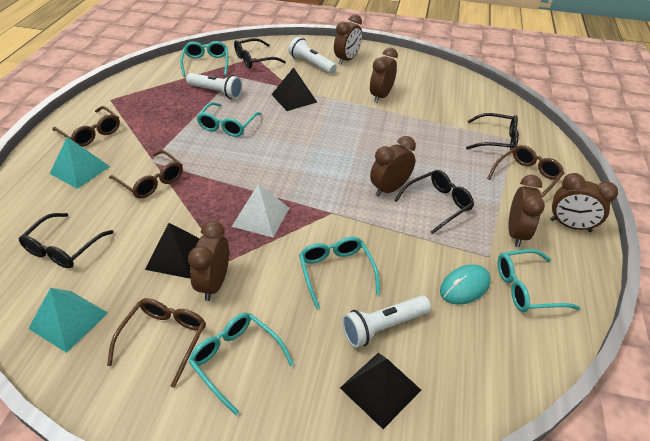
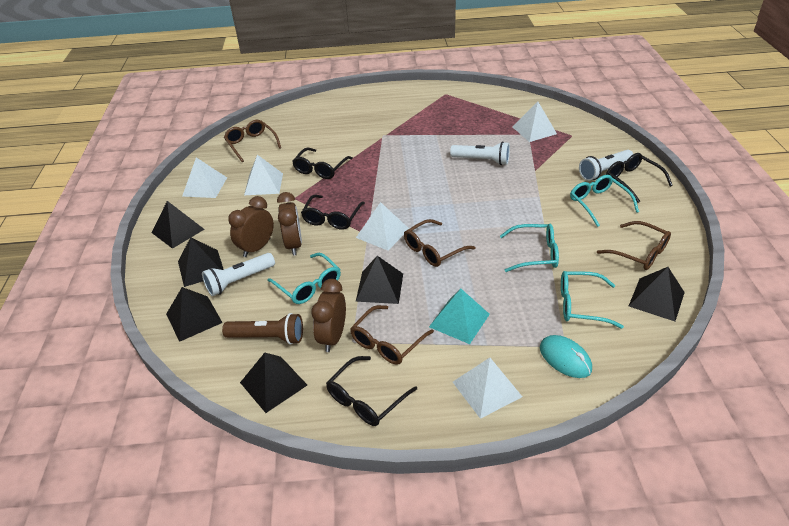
black pyramid: 3 -> 6
brown clock: 6 -> 3
brown flashlight: 0 -> 1
turquoise glasses: 5 -> 4
turquoise pyramid: 2 -> 1
white pyramid: 1 -> 5

